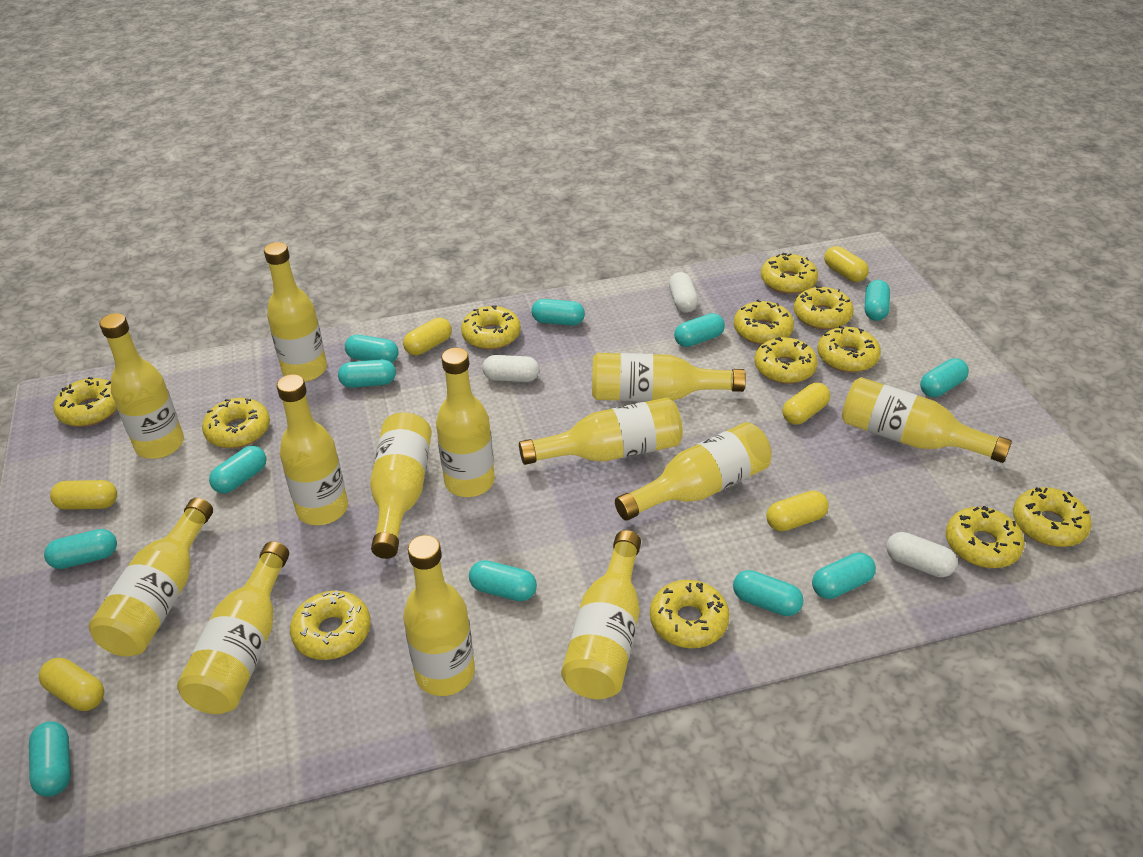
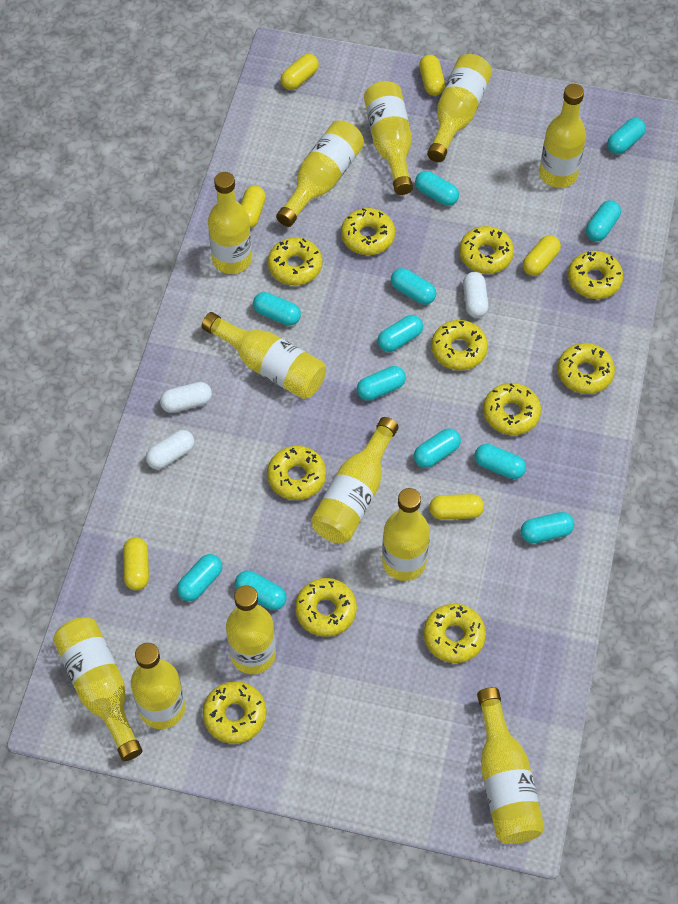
yellow bottle: 13 -> 12
yellow donut: 12 -> 11

